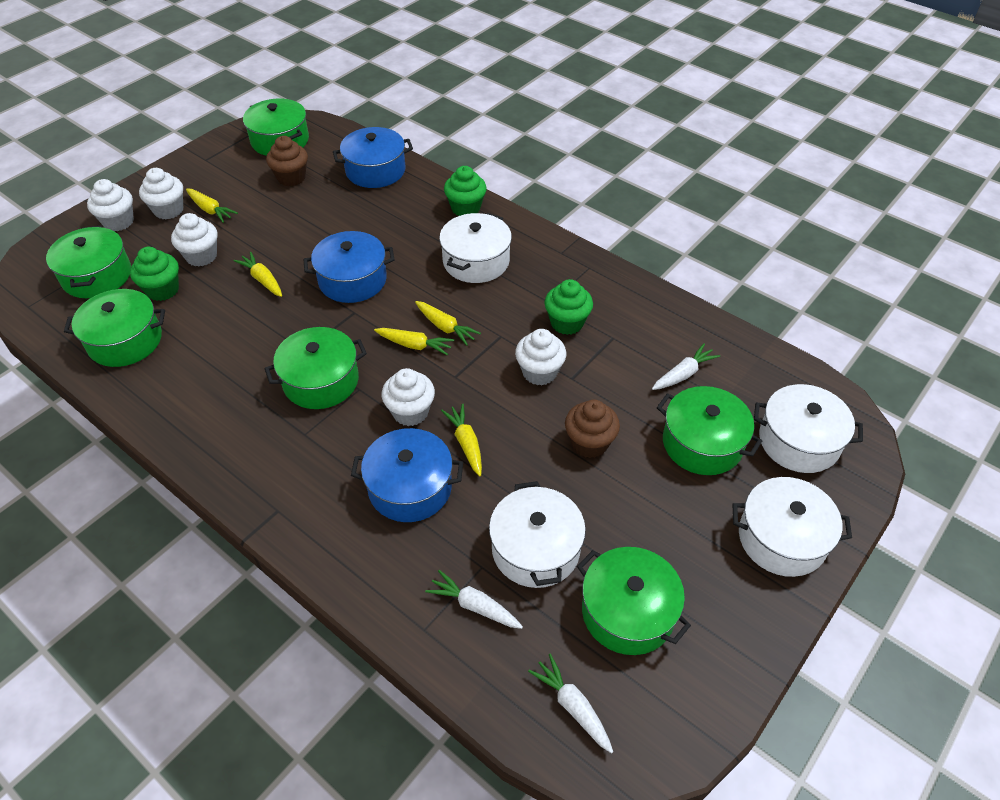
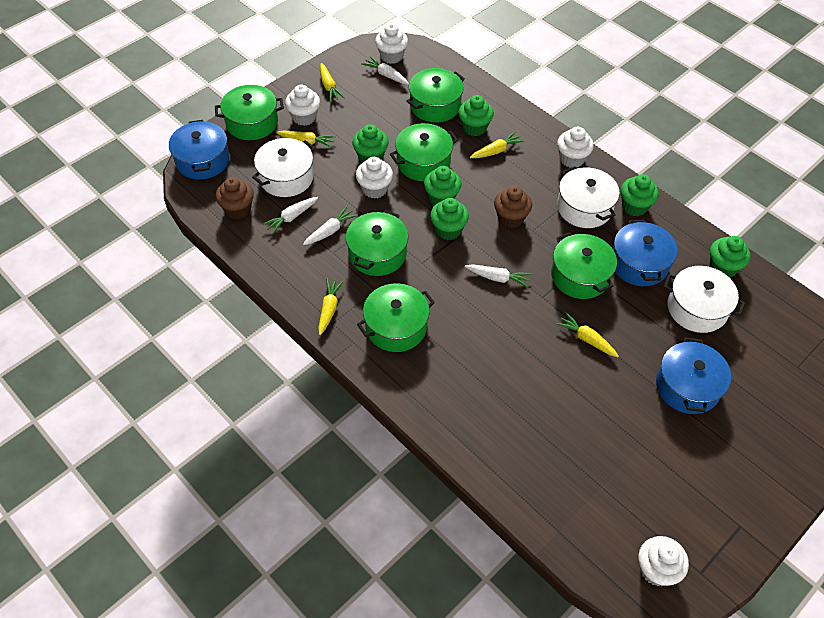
green cupcake: 3 -> 6
white carrot: 3 -> 4
white pot: 4 -> 3

